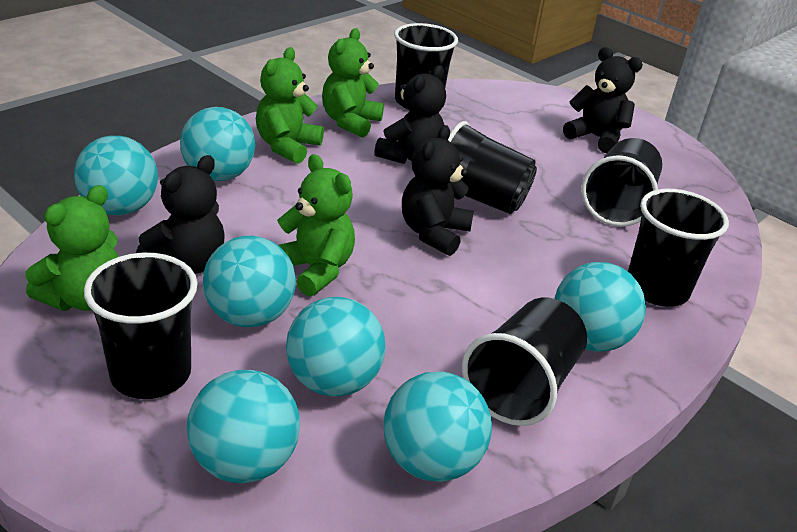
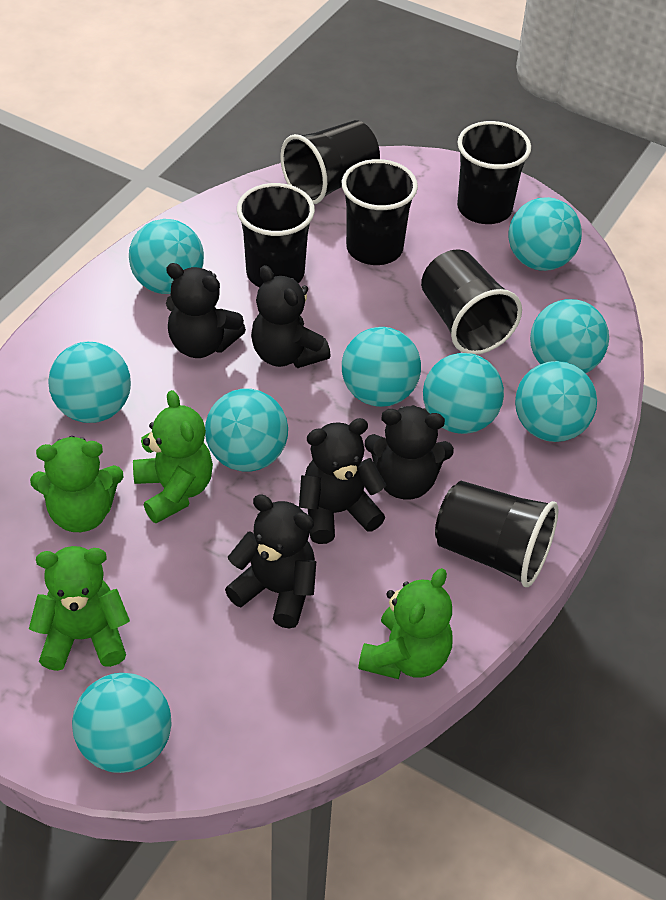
black teddy bear: 4 -> 5
turquoise ball: 7 -> 9

